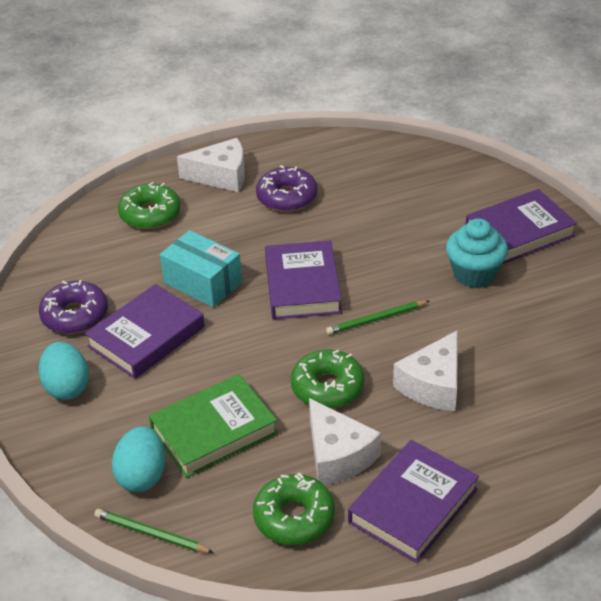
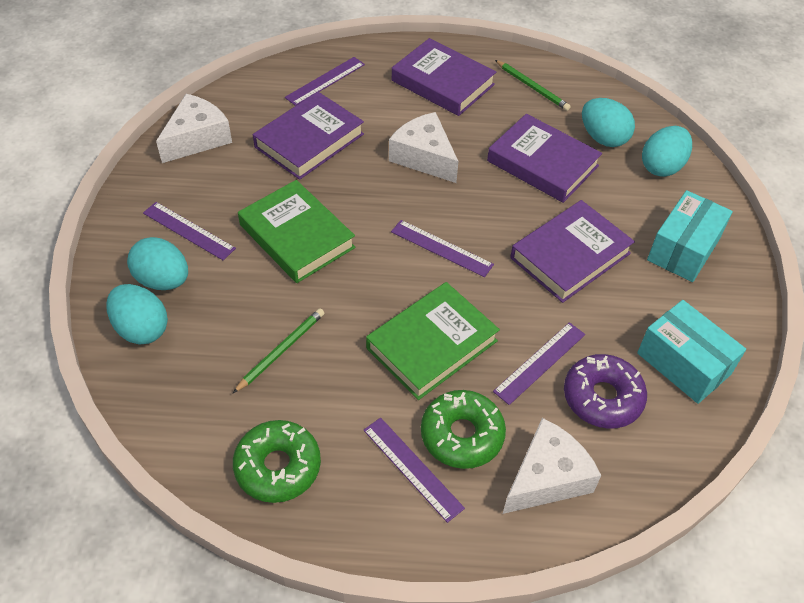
green book: 1 -> 2
green donut: 3 -> 2
purple donut: 2 -> 1
purple ruler: 0 -> 5
turquoise box: 1 -> 2
turquoise cupcake: 1 -> 0
turquoise egg: 2 -> 4

